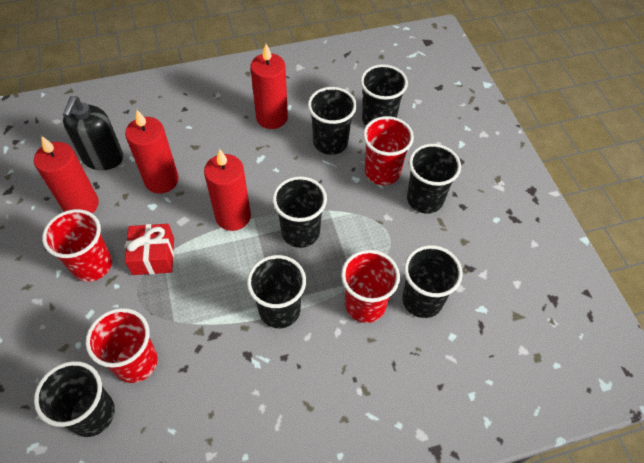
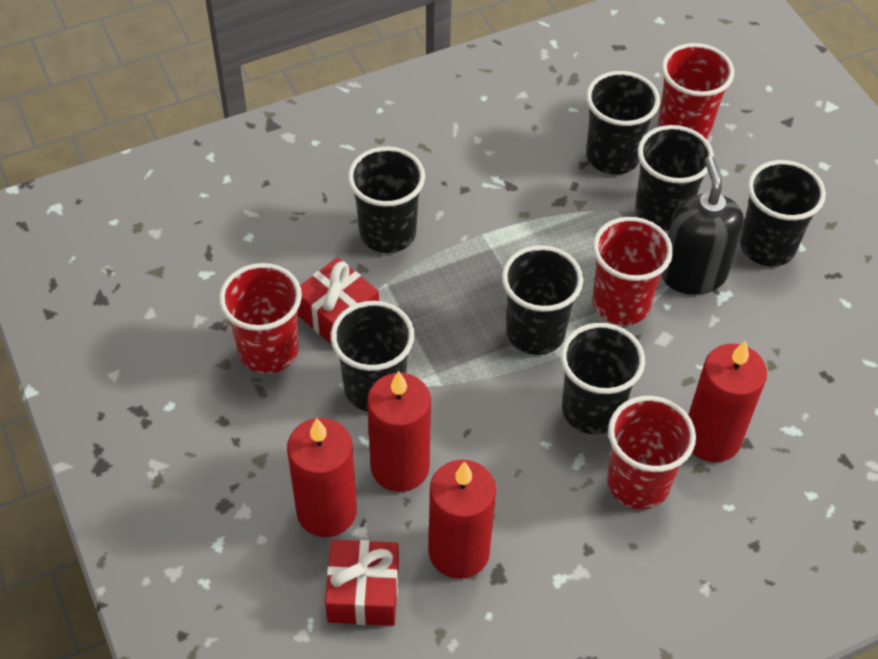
red gift: 1 -> 2

